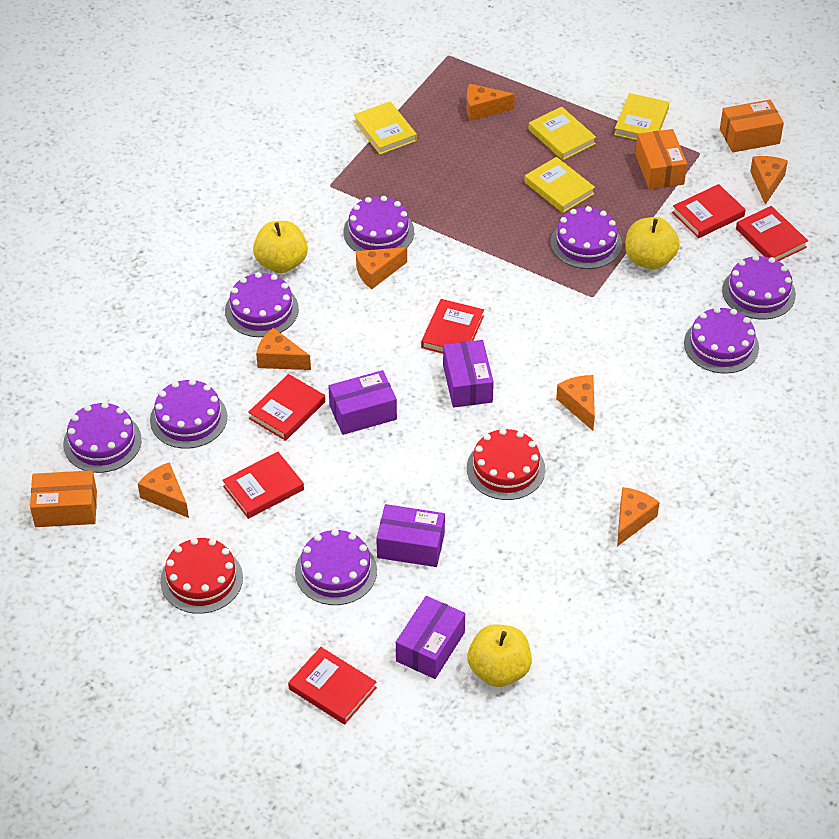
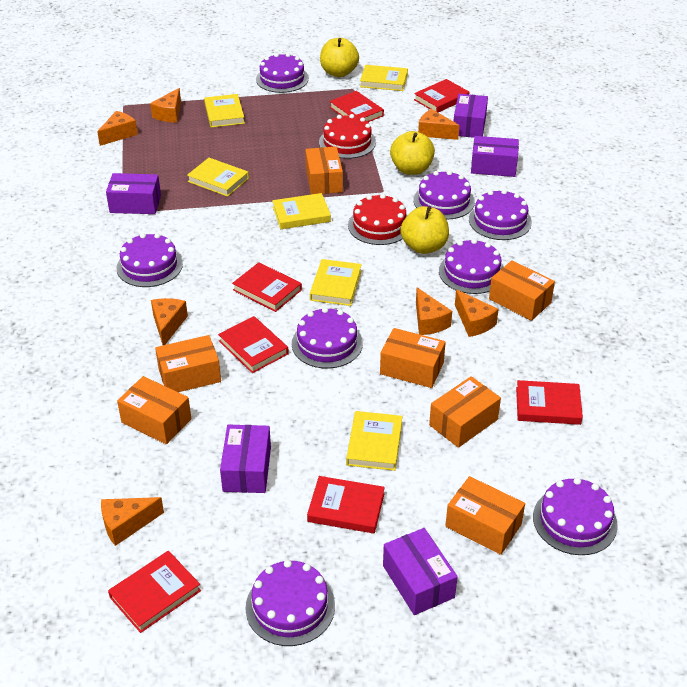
orange box: 3 -> 7
purple box: 4 -> 5
red book: 6 -> 7
yellow book: 4 -> 6

